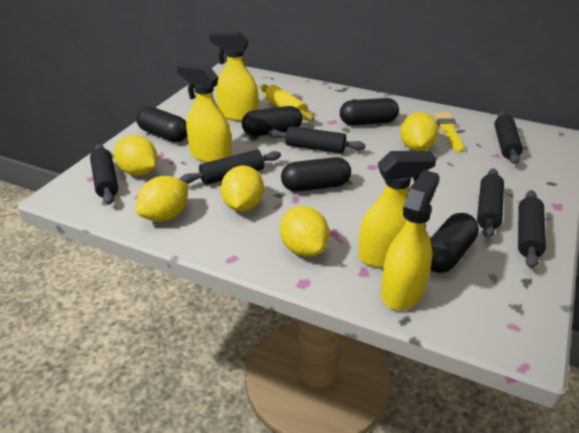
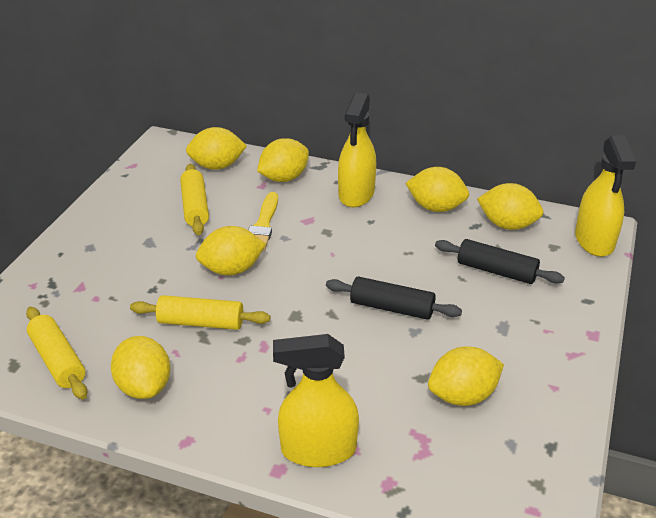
black capsule: 5 -> 0
black rolling pin: 6 -> 2
yellow lemon: 5 -> 7
yellow rolling pin: 1 -> 3
yellow spray bottle: 4 -> 3

